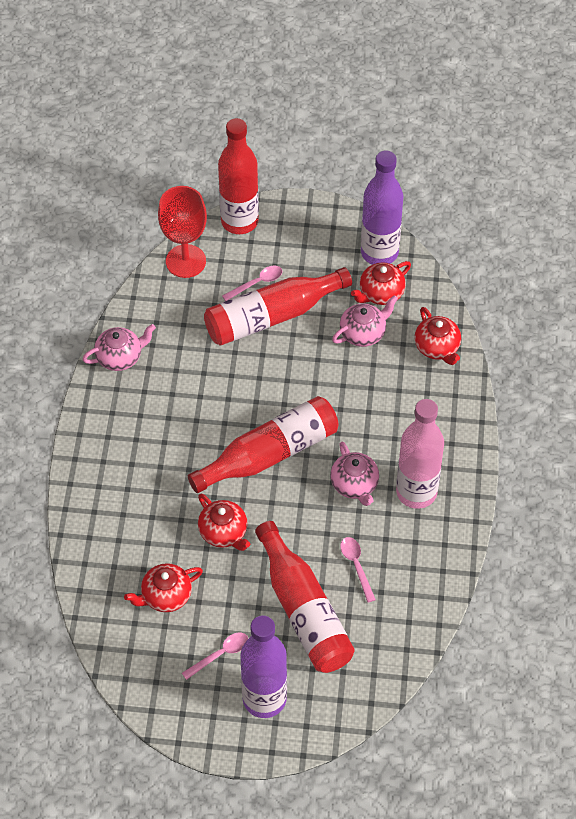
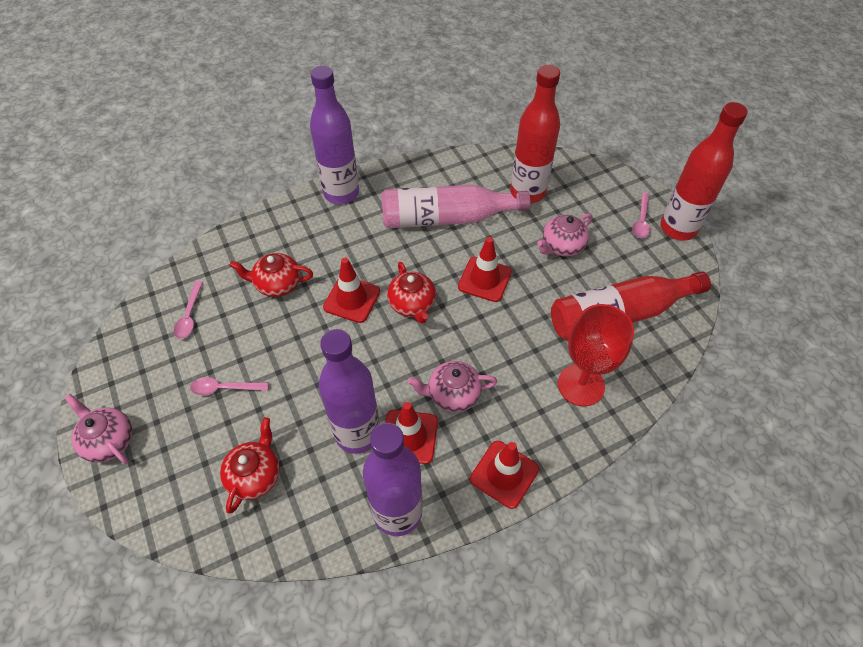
purple bottle: 2 -> 3
red bottle: 4 -> 3
red teapot: 4 -> 3
red traffic cone: 0 -> 4

